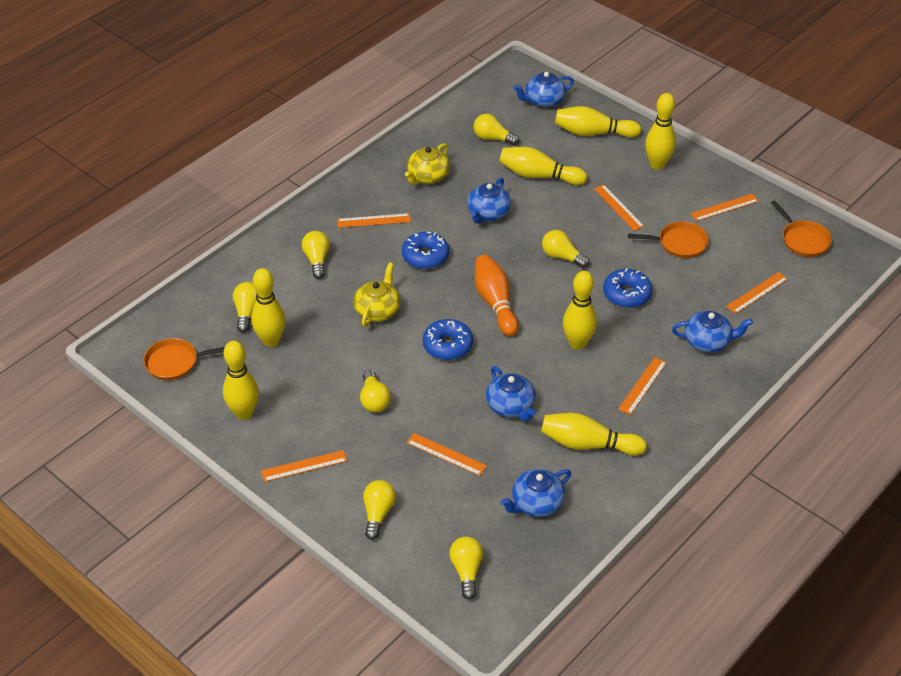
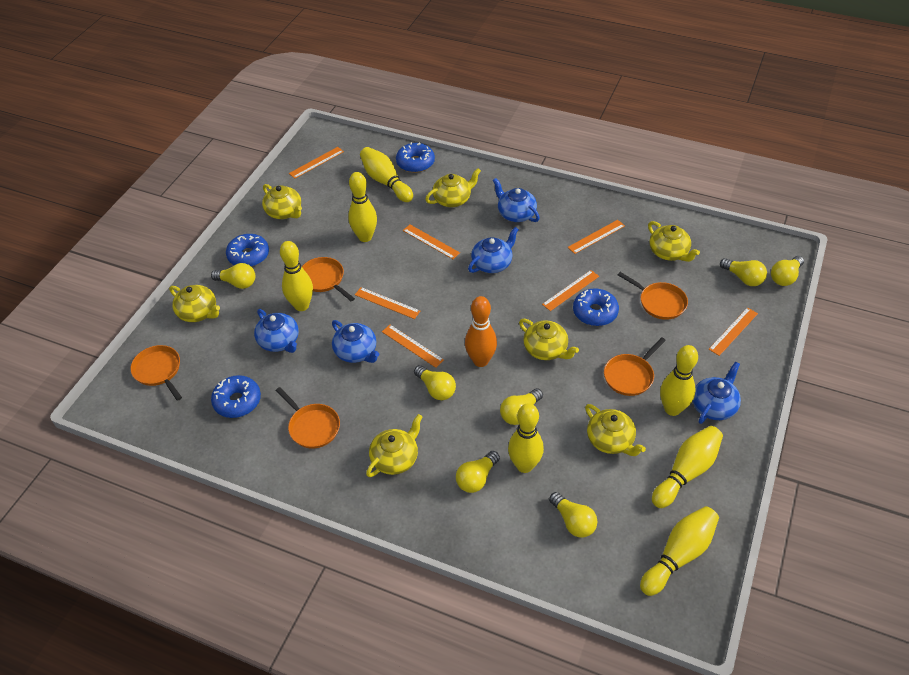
blue donut: 3 -> 4
orange pan: 3 -> 5
yellow teapot: 2 -> 7

